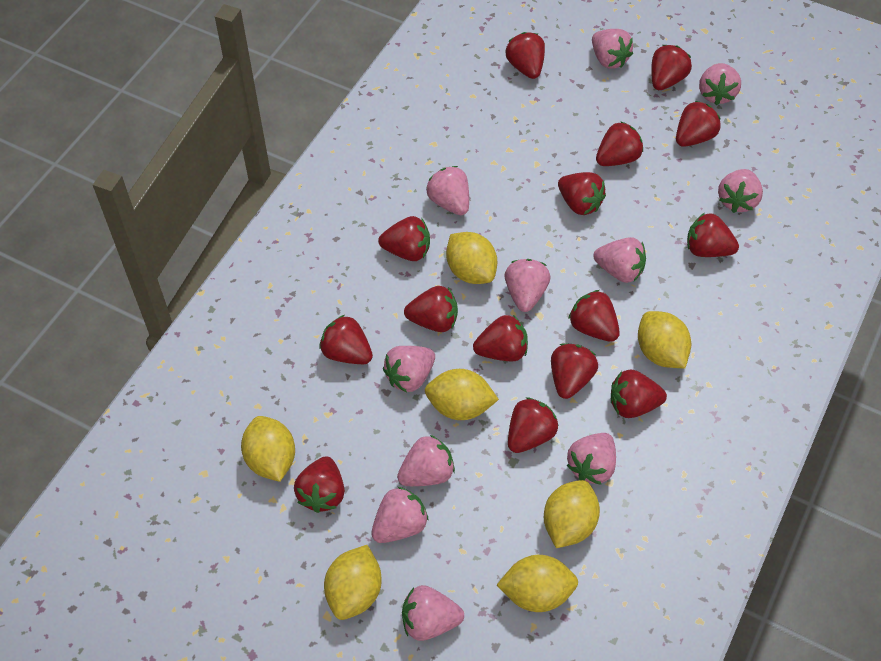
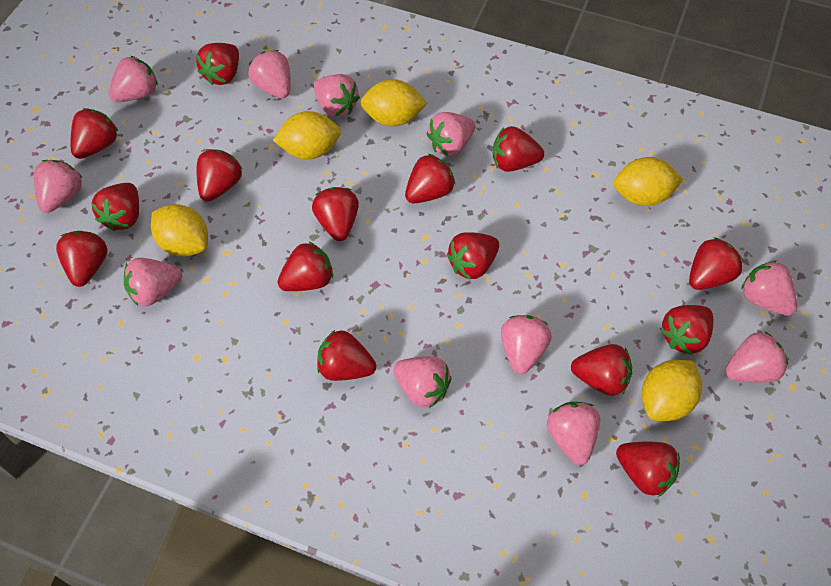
yellow lemon: 7 -> 5

